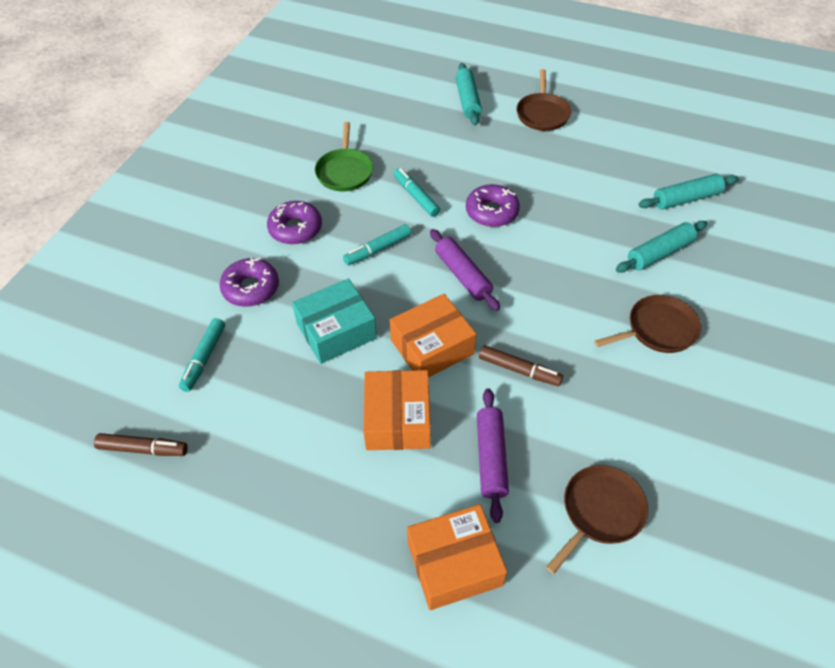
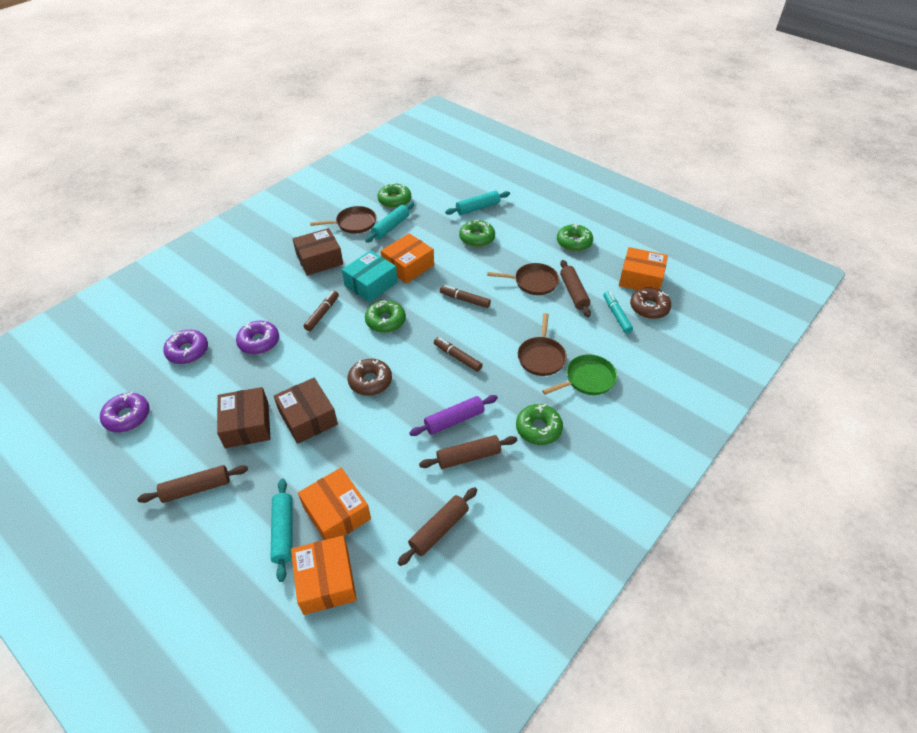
brown box: 0 -> 3
brown donut: 0 -> 2
brown marker: 2 -> 3
brown rolling pin: 0 -> 4
green donut: 0 -> 5
orange box: 3 -> 4
purple rolling pin: 2 -> 1
turquoise marker: 3 -> 1

